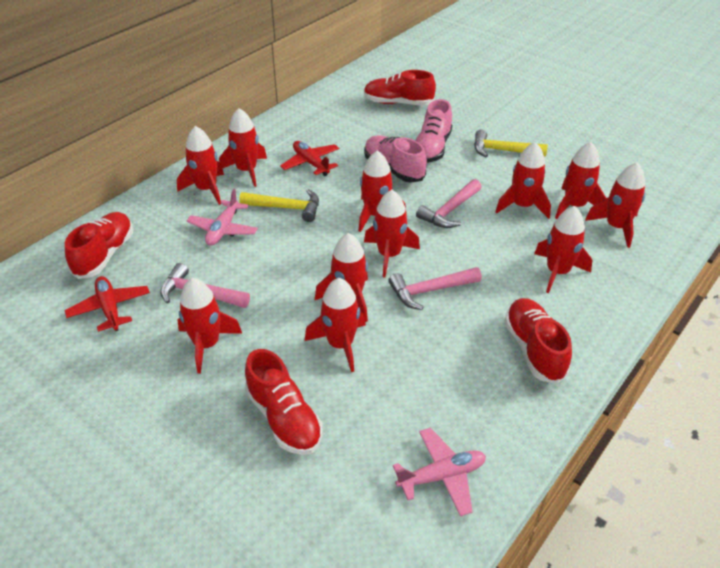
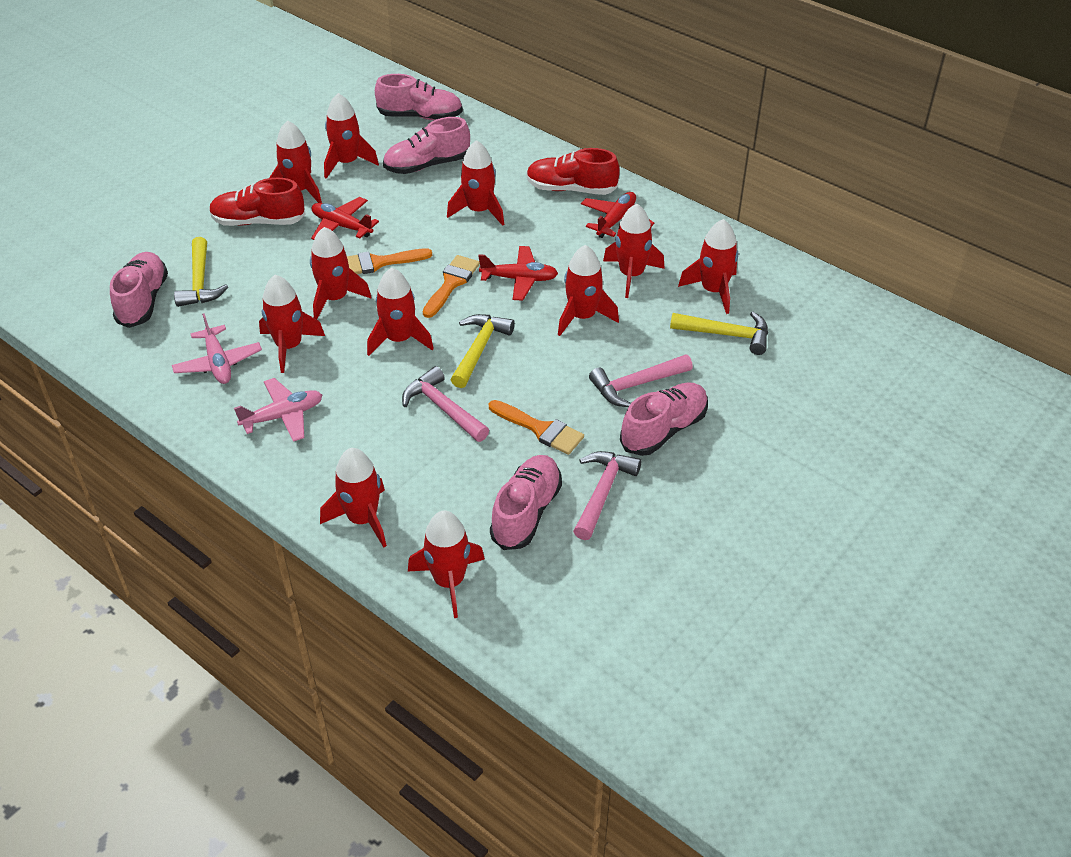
orange brush: 0 -> 3
pink shoe: 2 -> 5
red plane: 2 -> 3
red shoe: 4 -> 2
yellow hammer: 2 -> 3

